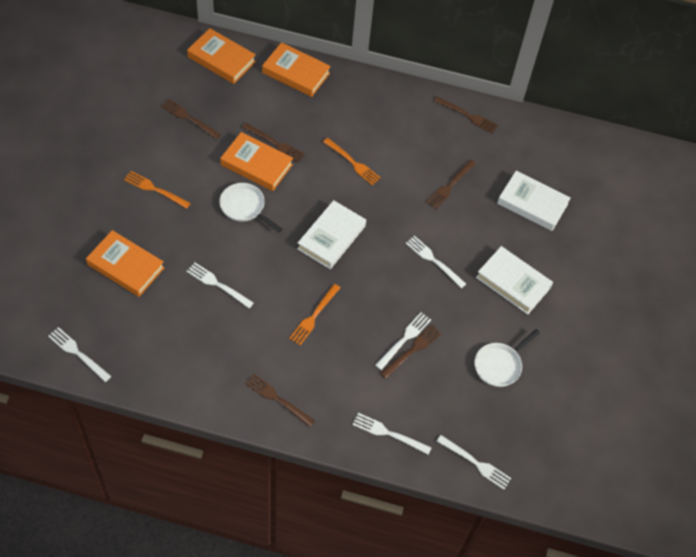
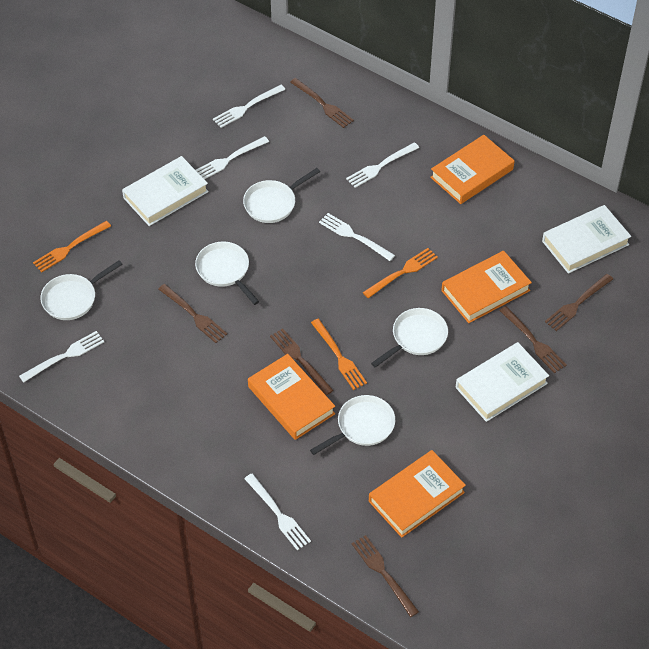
white pan: 2 -> 5

